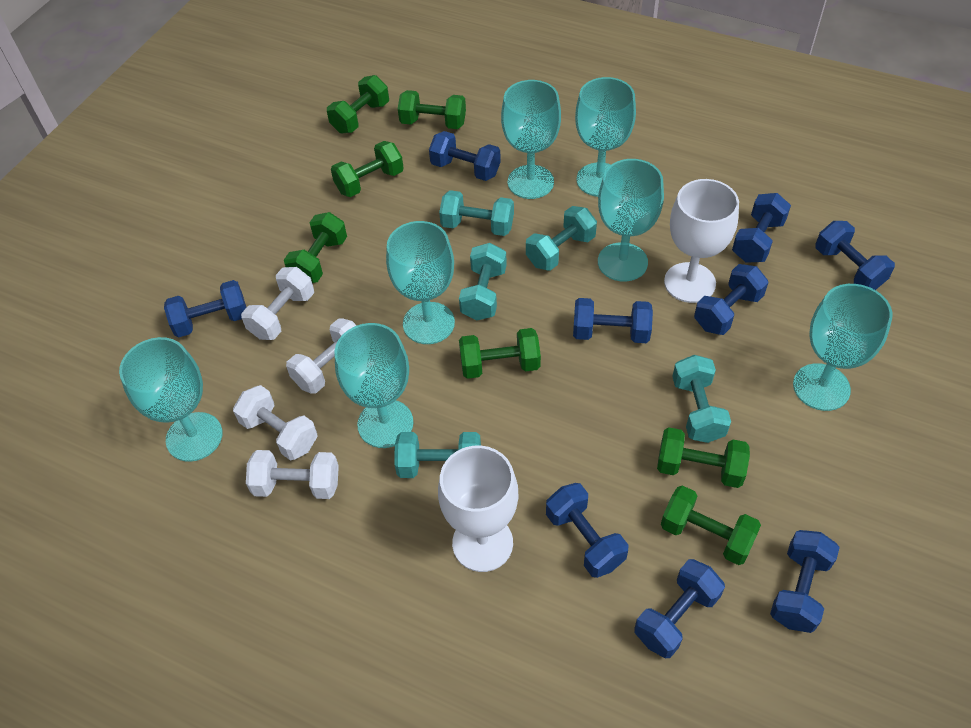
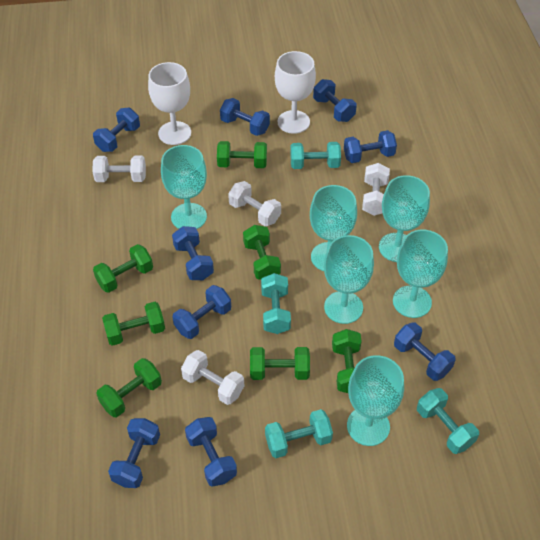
turquoise dumbbell: 5 -> 4
turquoise goblet: 7 -> 6

